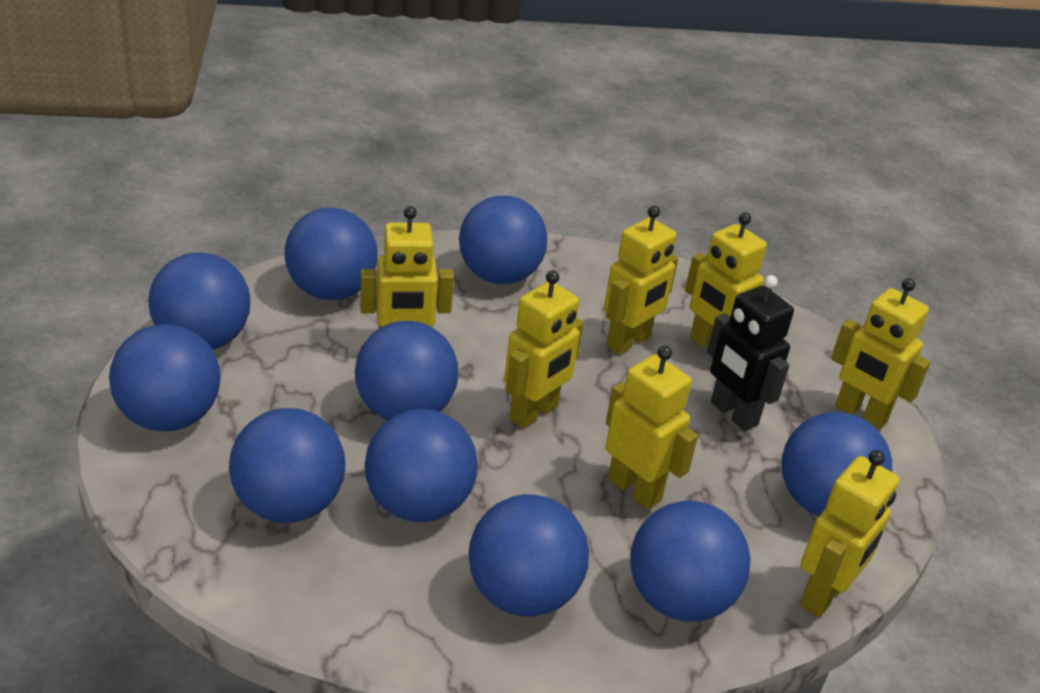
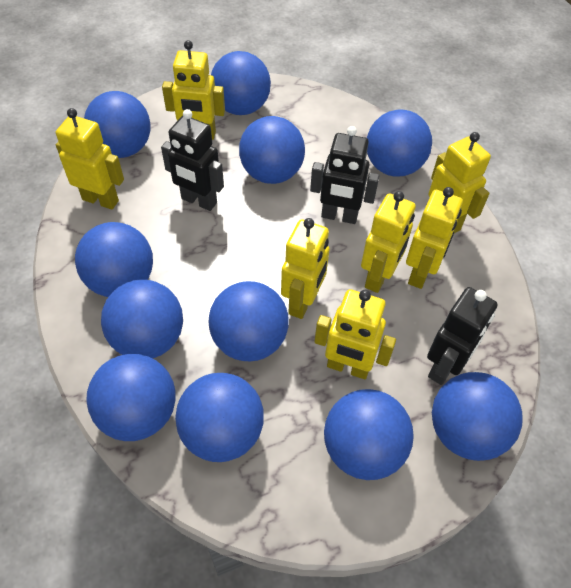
black robot: 1 -> 3
blue ball: 10 -> 11

